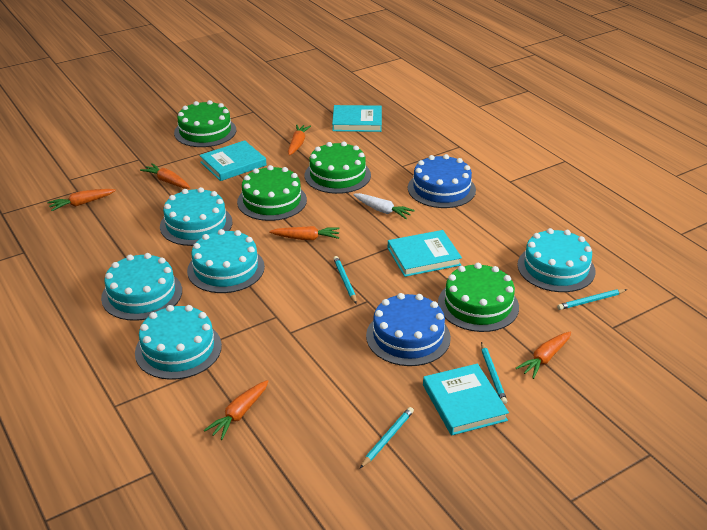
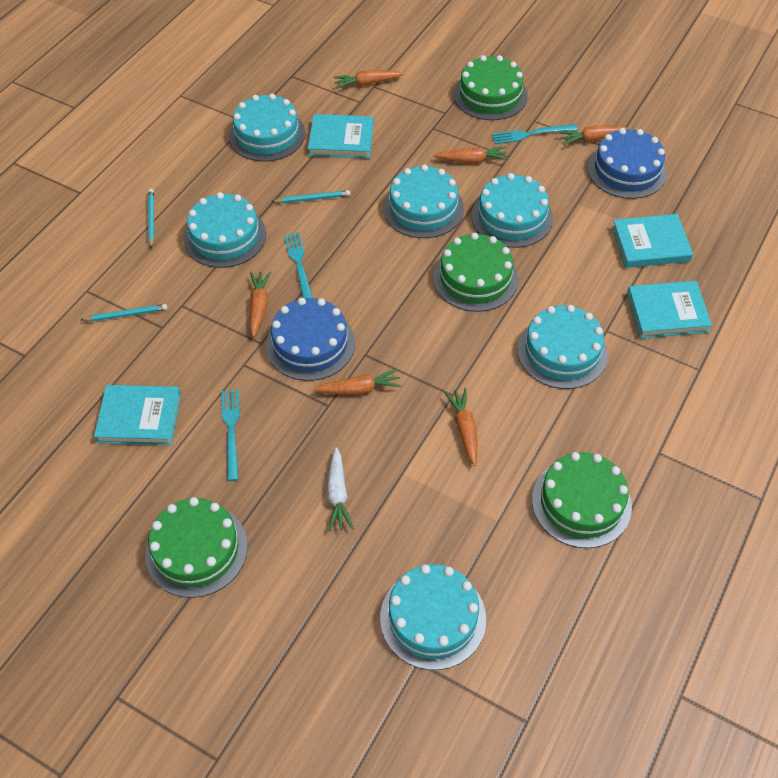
turquoise cake: 5 -> 6
turquoise fork: 0 -> 3
turquoise pencil: 4 -> 3

